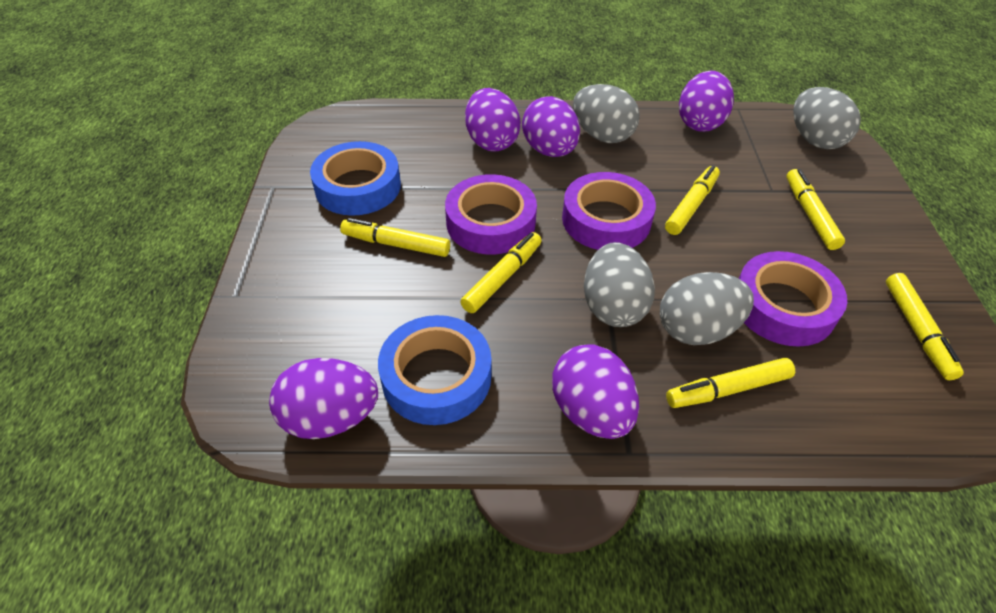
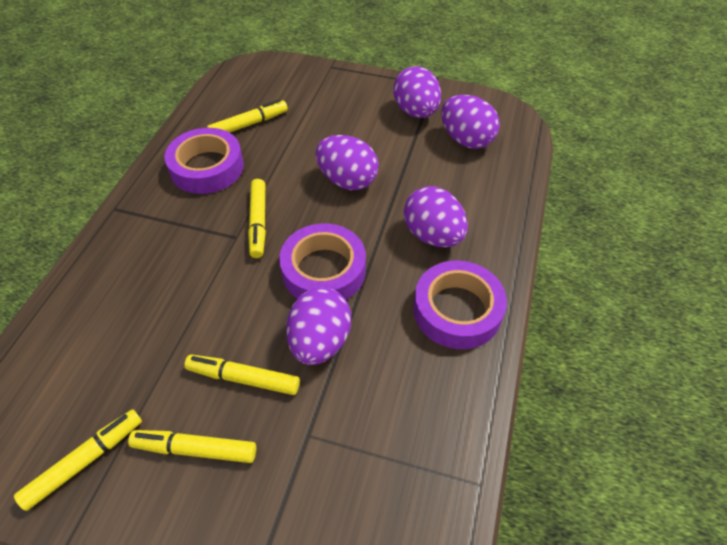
blue tape: 2 -> 0
grey egg: 4 -> 0
yellow marker: 6 -> 5

